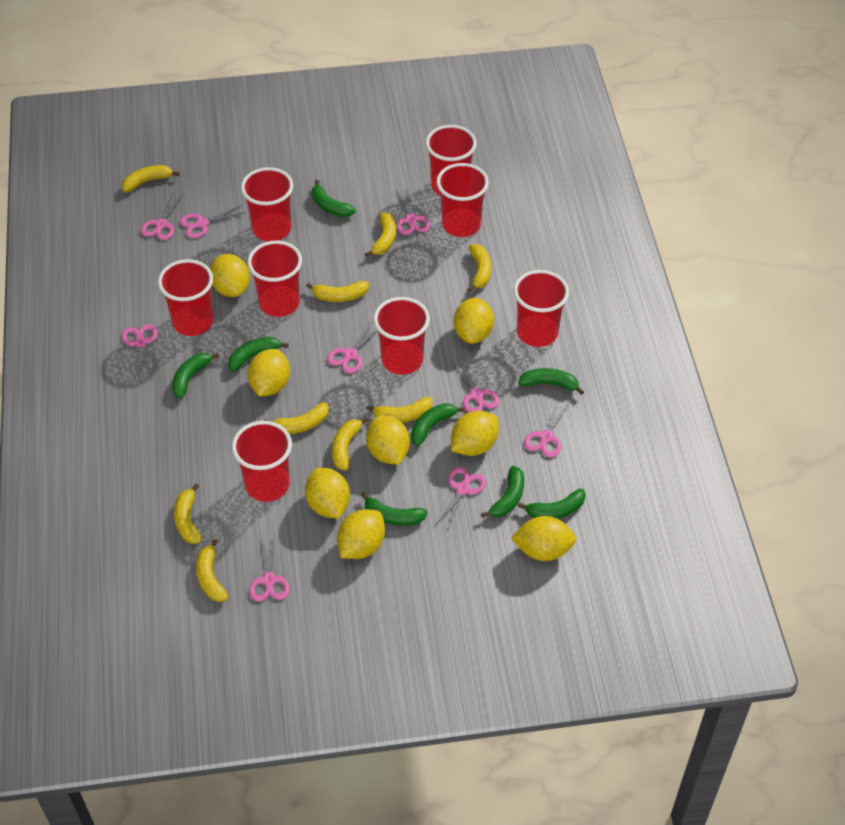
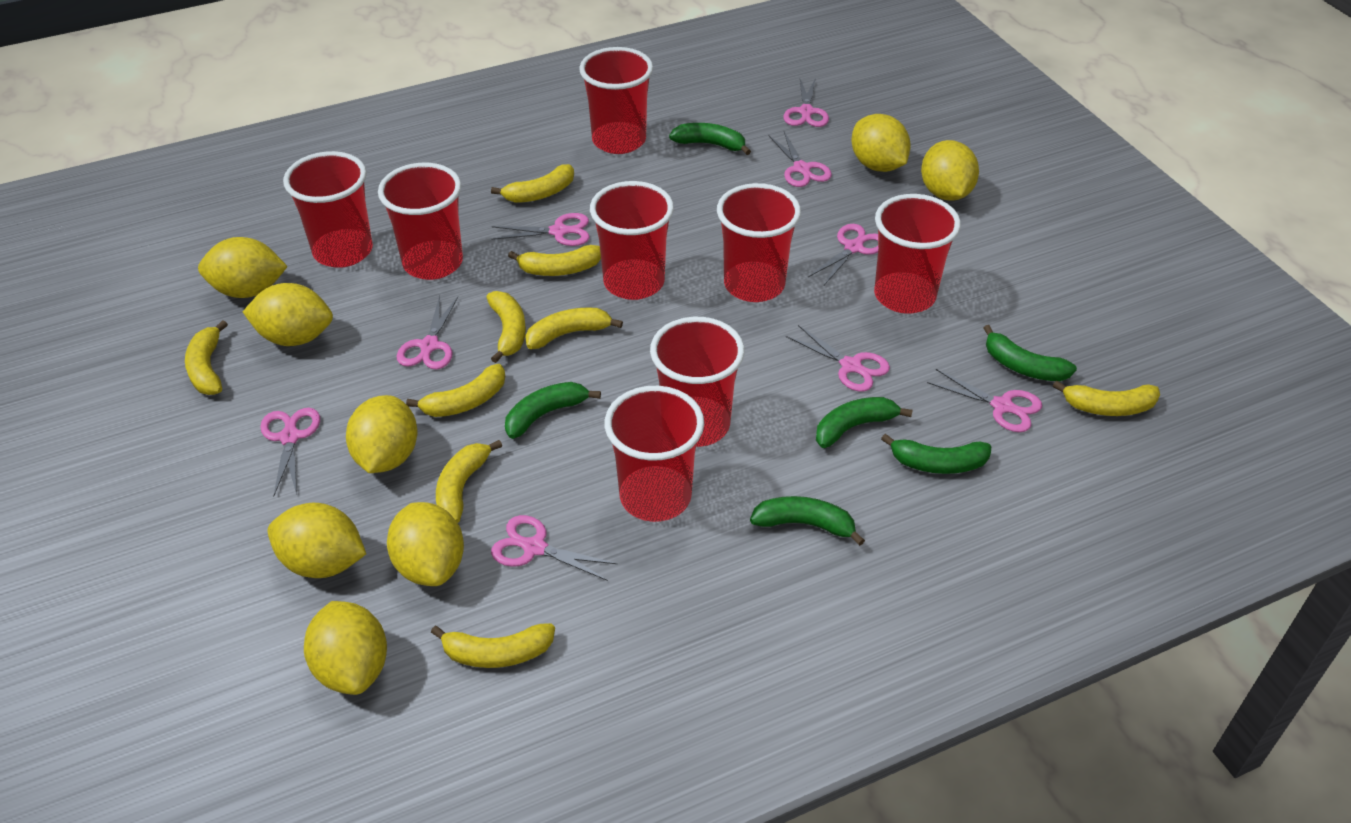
green banana: 8 -> 6

